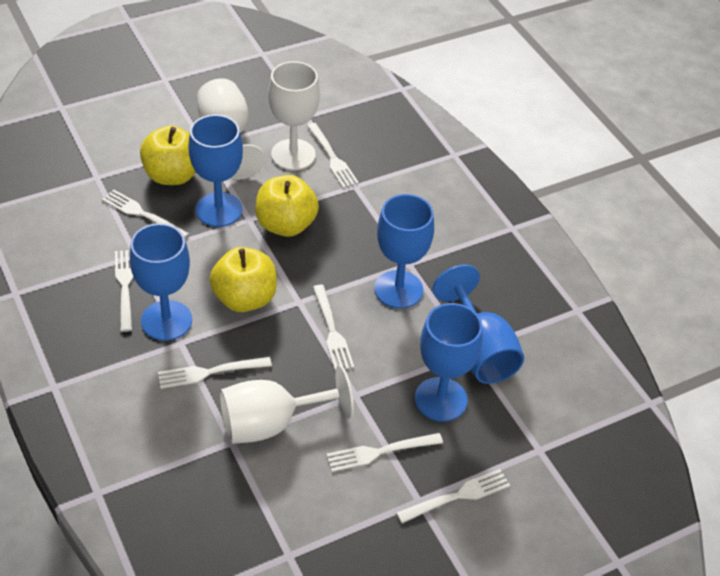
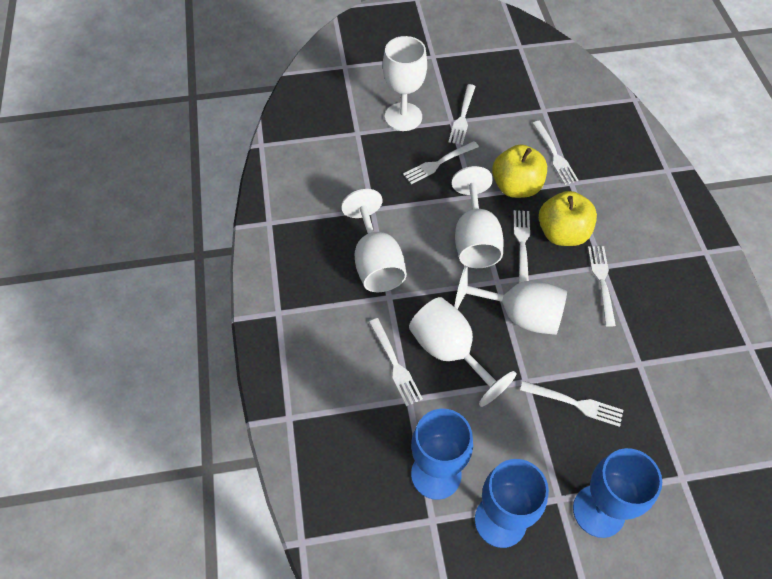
blue goblet: 5 -> 3
white goblet: 3 -> 5
yellow apple: 3 -> 2

